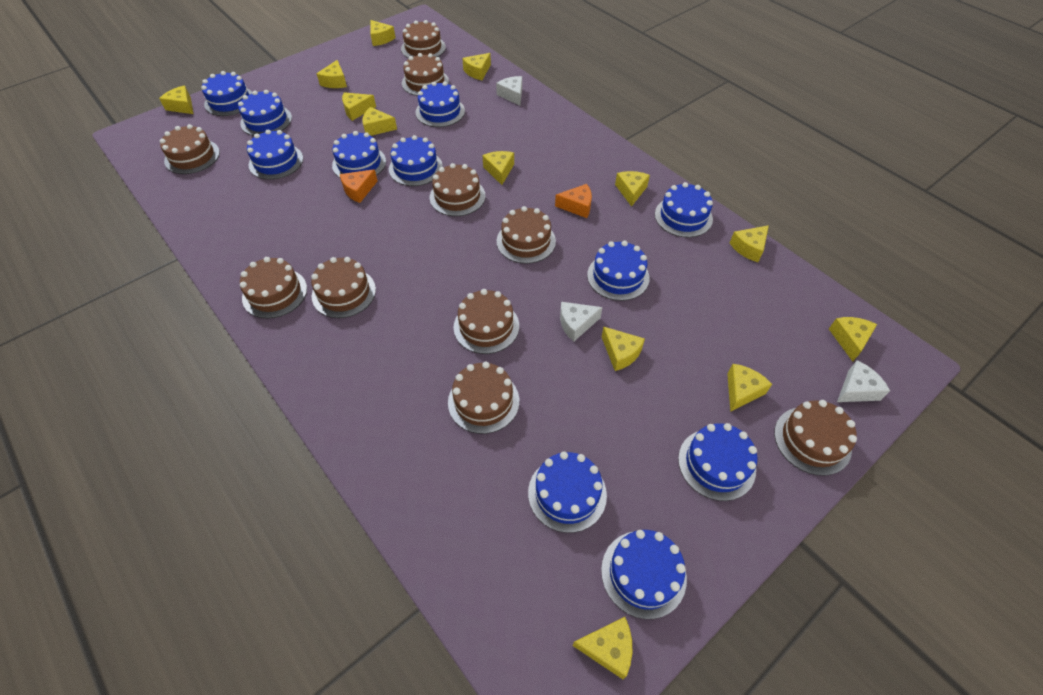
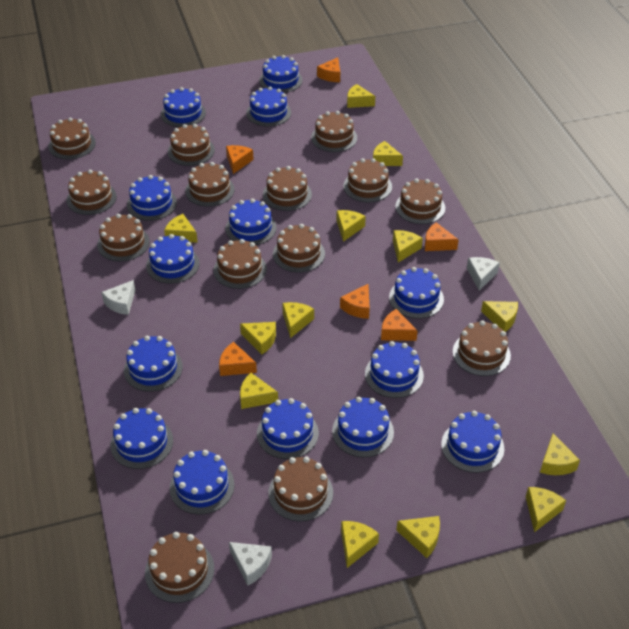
blue cake: 11 -> 14
brown cake: 10 -> 14
orange cheese: 2 -> 6

